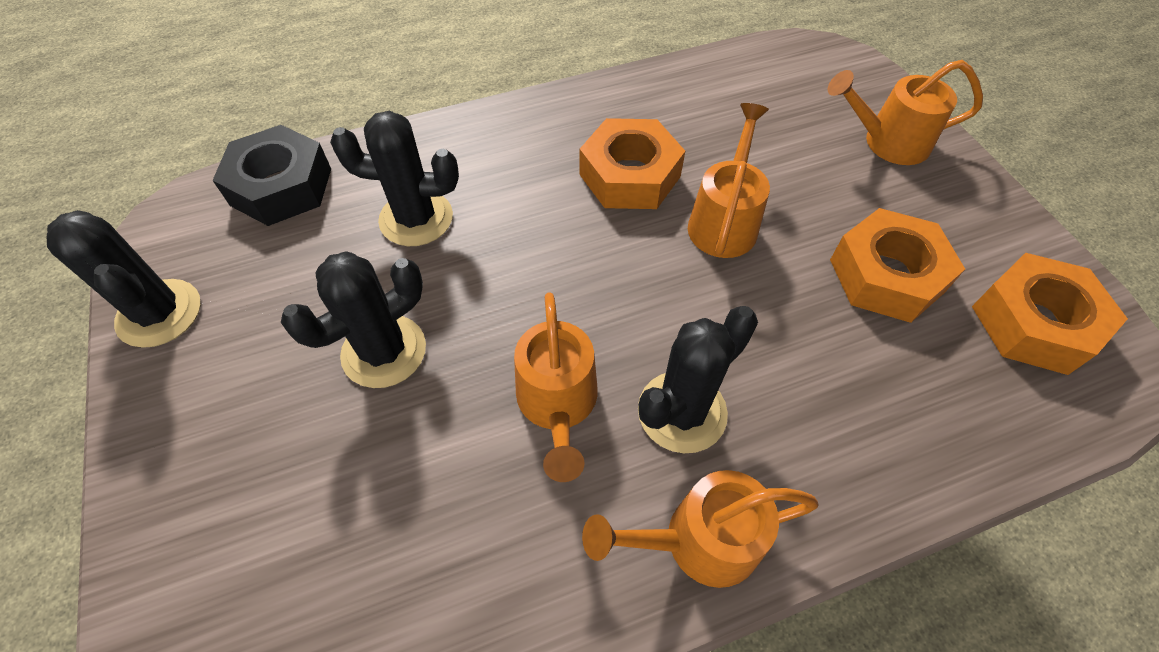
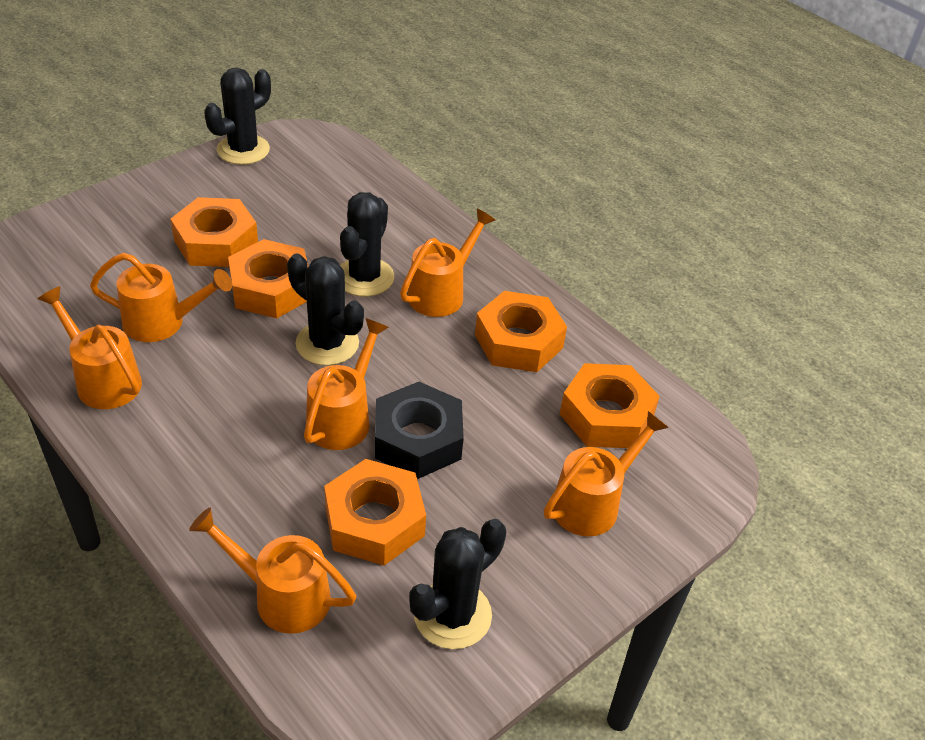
orange nut: 3 -> 5
orange watering can: 4 -> 6

